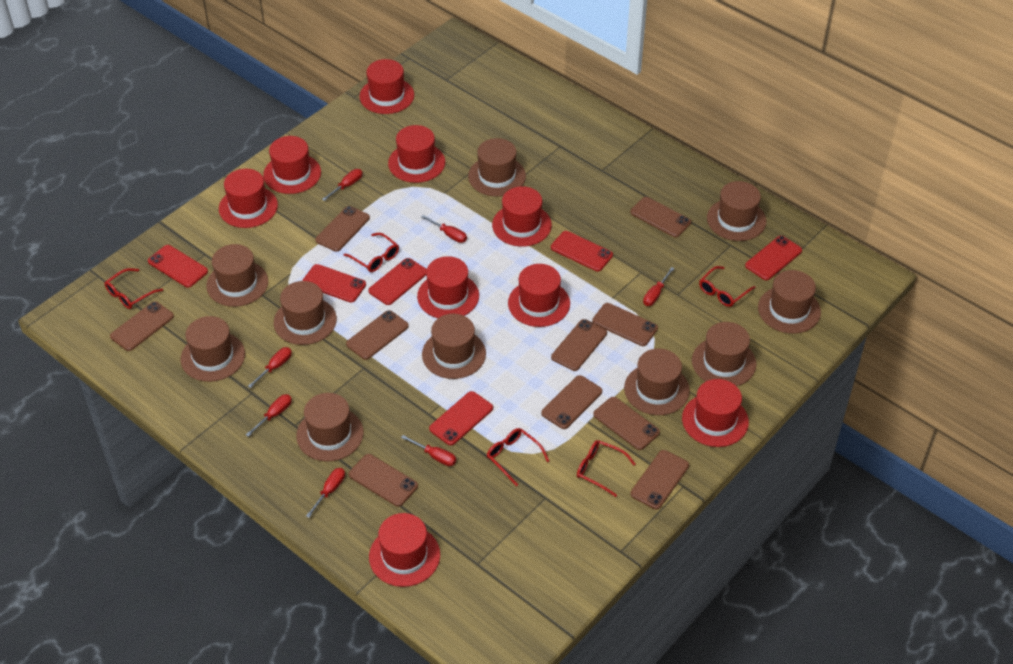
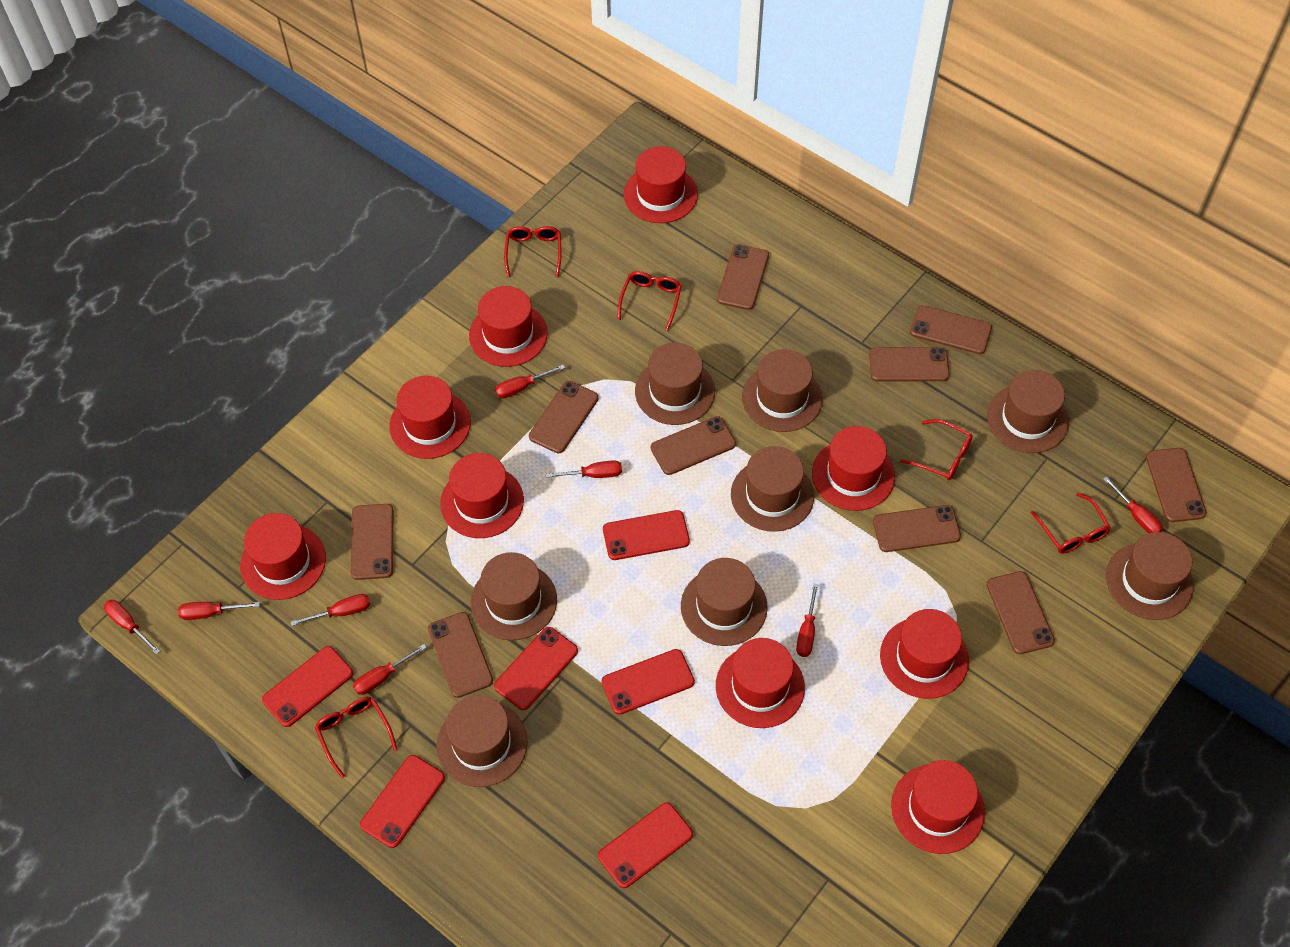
brown hat: 10 -> 8
red screwdriver: 7 -> 8

